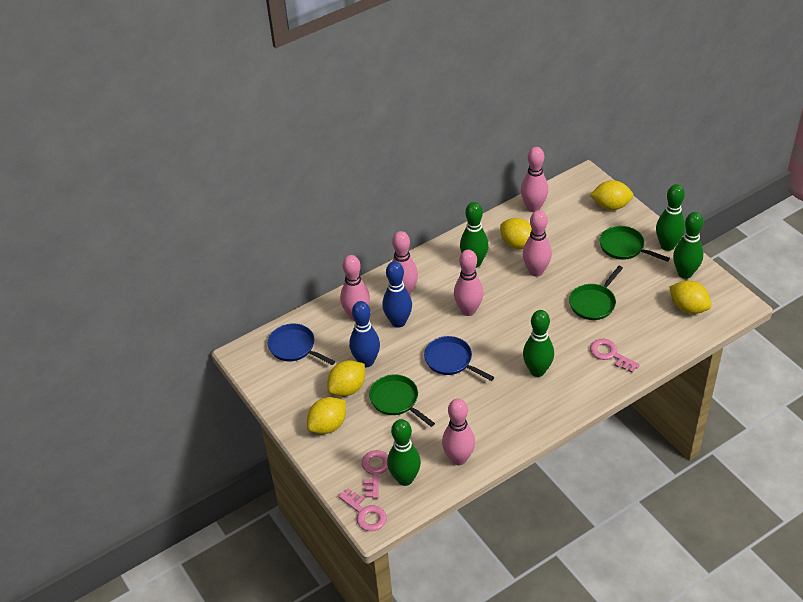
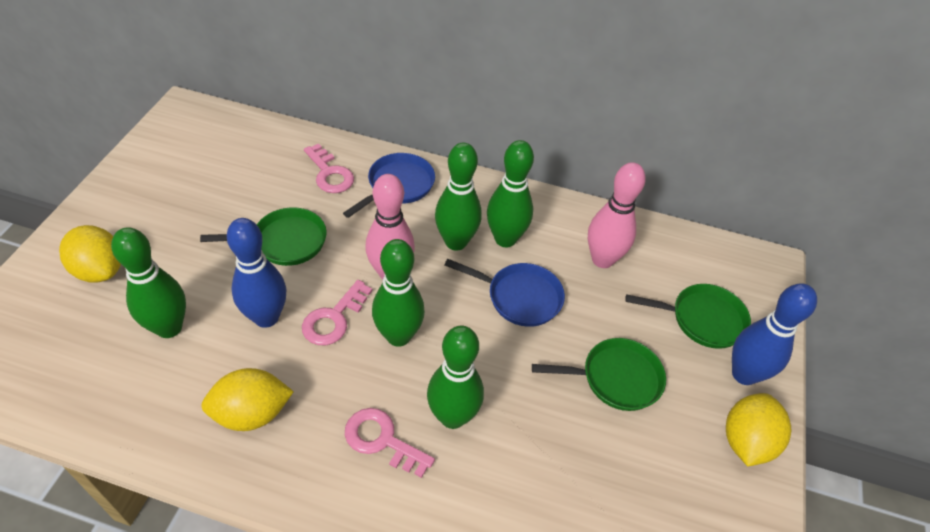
pink bowling pin: 6 -> 2
yellow lemon: 5 -> 3

